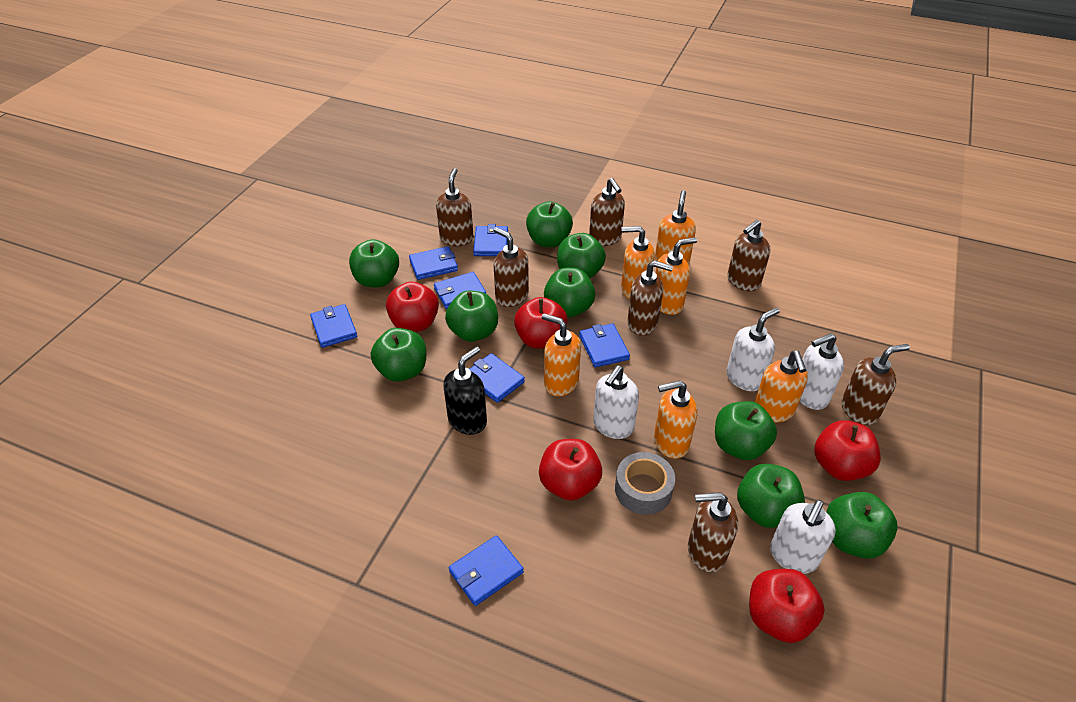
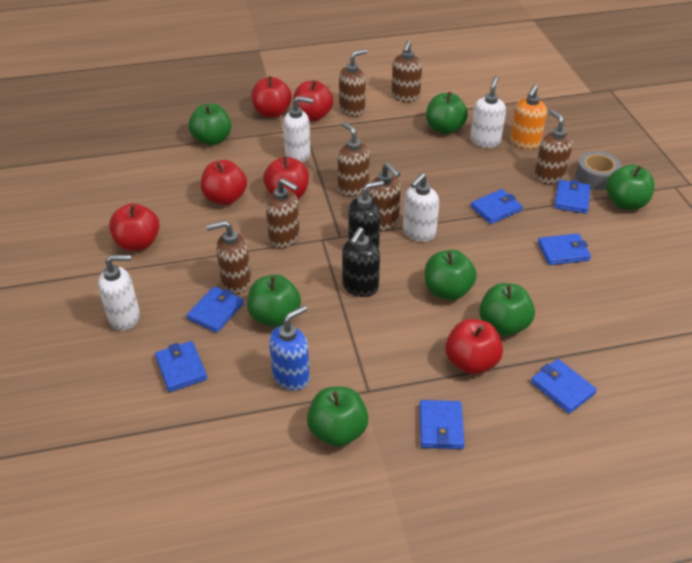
black soap dispenser: 1 -> 2
blue soap dispenser: 0 -> 1
green apple: 9 -> 7
orange soap dispenser: 6 -> 1
red apple: 5 -> 6

